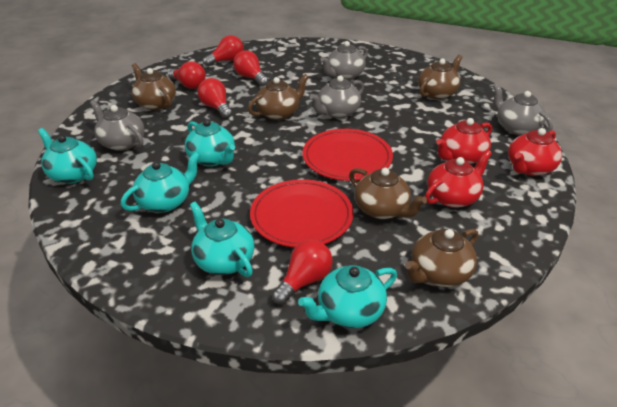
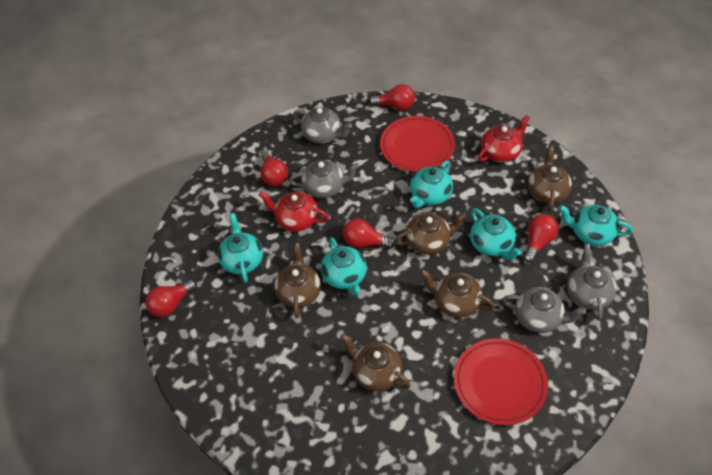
red teapot: 3 -> 2

